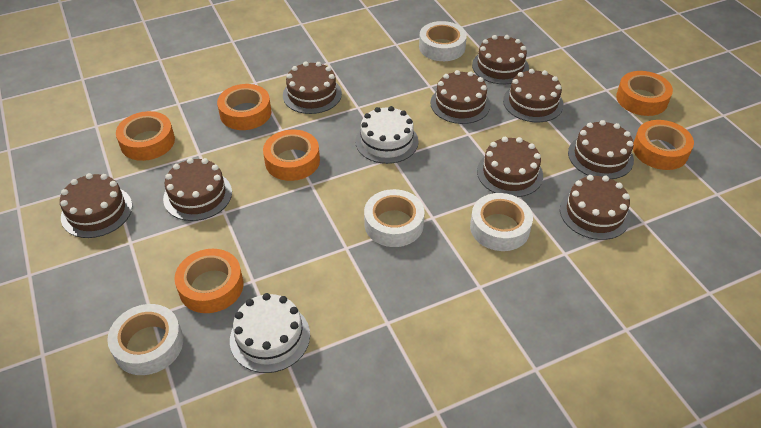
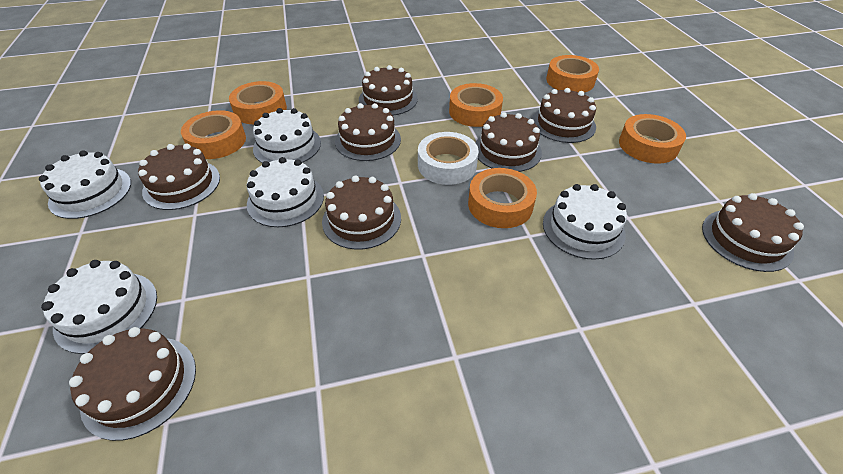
brown cake: 9 -> 8
white cake: 2 -> 5
white tape: 4 -> 1

